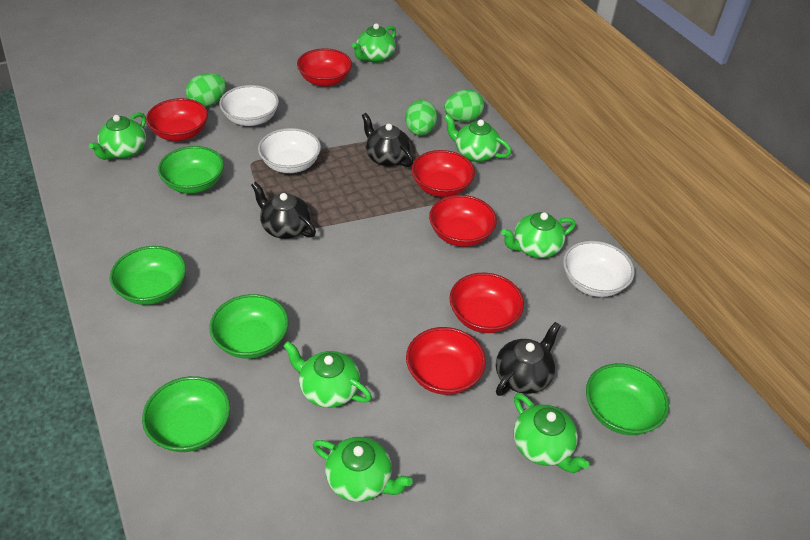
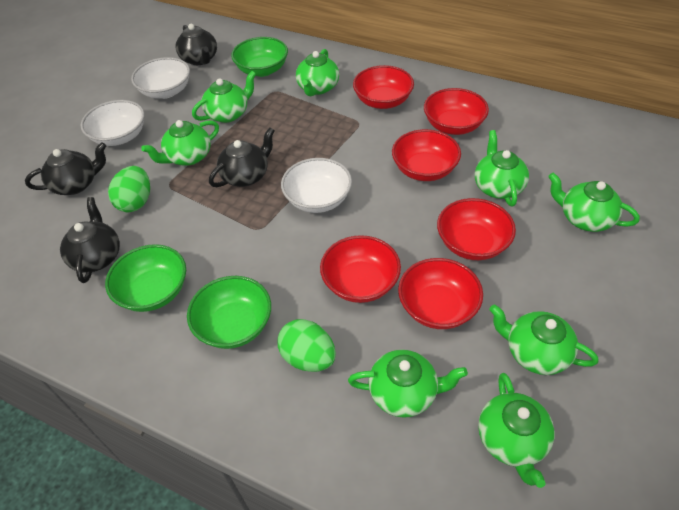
black teapot: 3 -> 4
green bowl: 5 -> 3
green egg: 3 -> 2
green teapot: 7 -> 8

